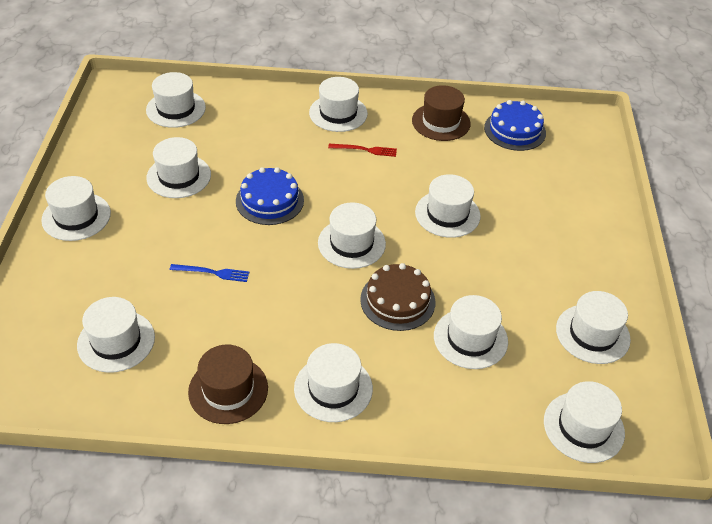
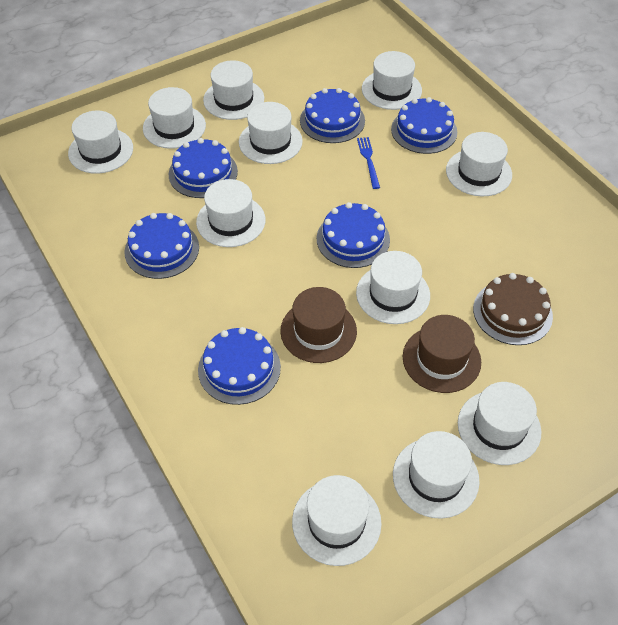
blue cake: 2 -> 6
red fork: 1 -> 0

